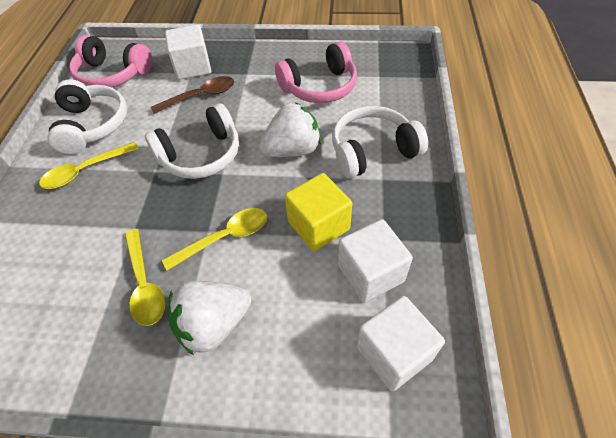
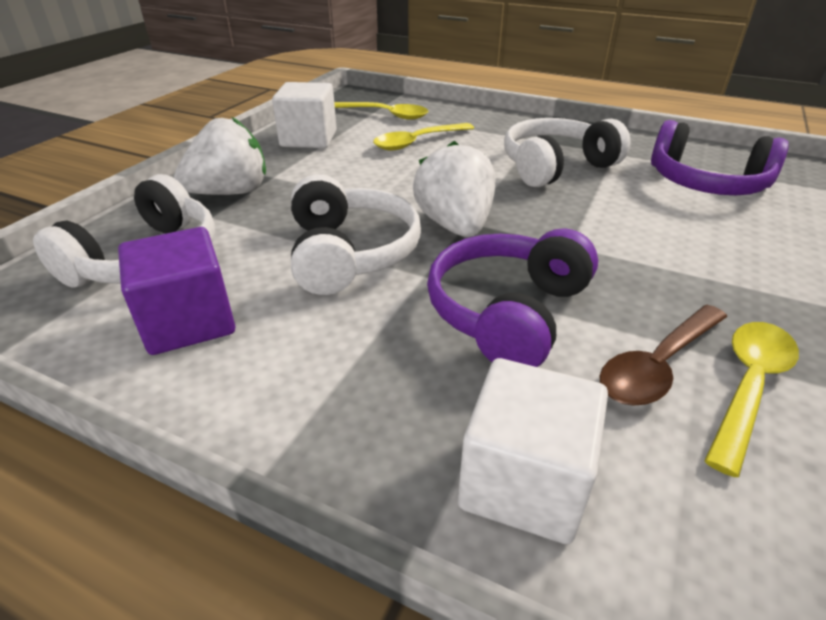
pink headphones: 2 -> 0
purple cube: 0 -> 1
purple headphones: 0 -> 2
white cube: 3 -> 2
yellow cube: 1 -> 0

